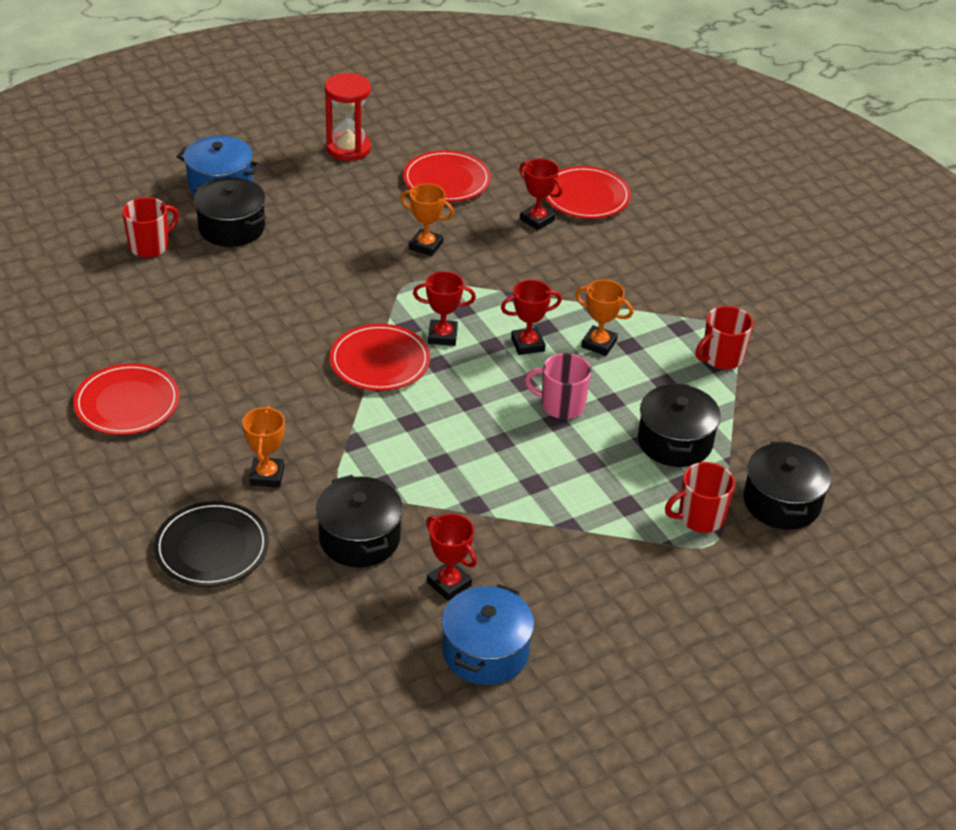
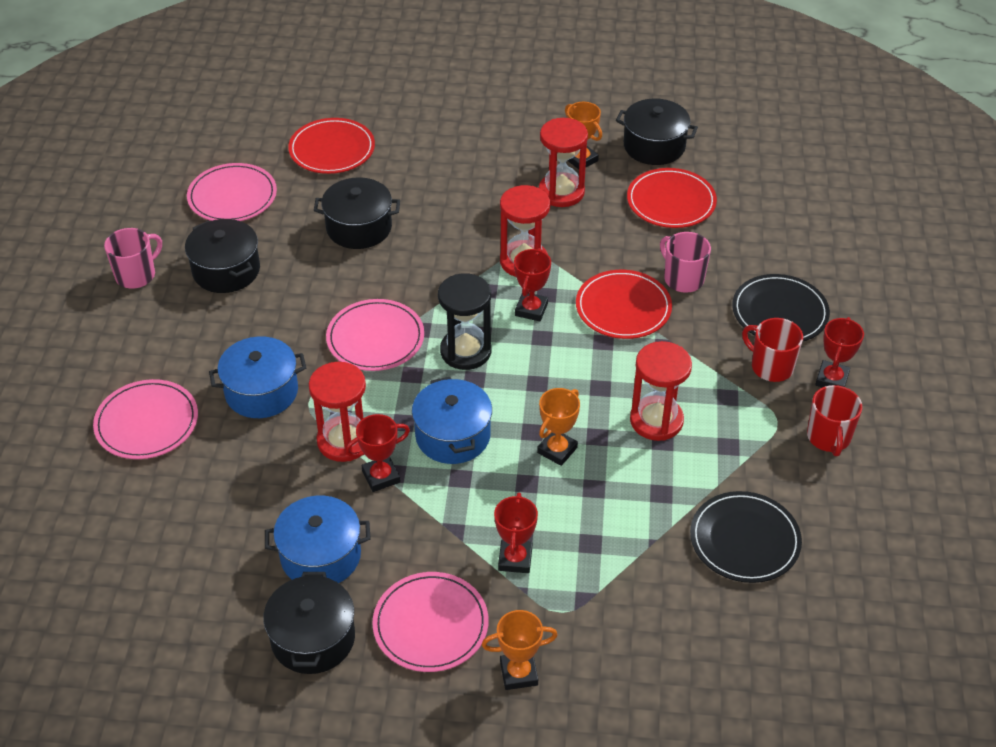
black hourglass: 0 -> 1
black plate: 1 -> 2
blue pot: 2 -> 3
pink mug: 1 -> 2
pink plate: 0 -> 4
red hourglass: 1 -> 4
red mug: 3 -> 2
red plate: 4 -> 3

